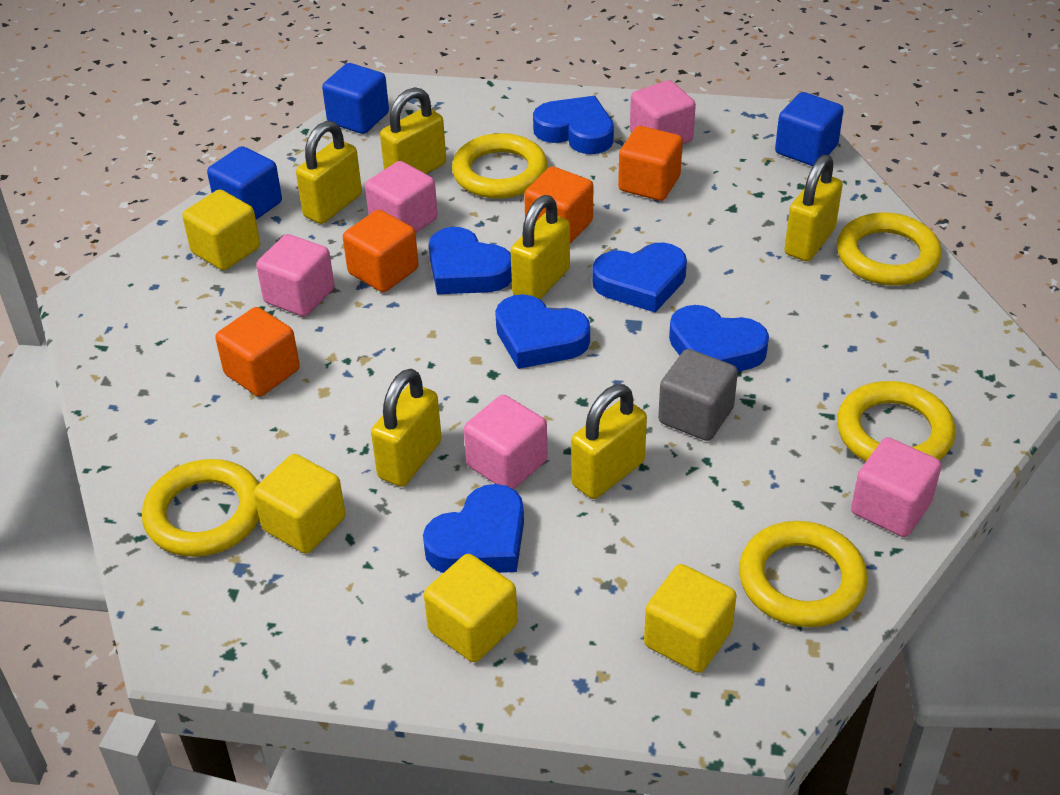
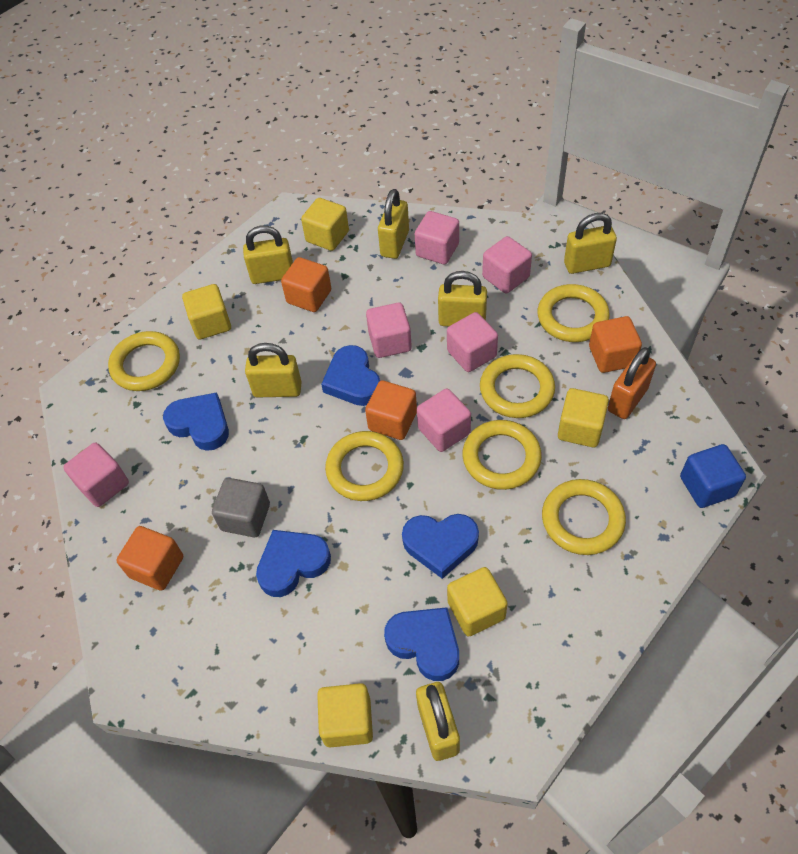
blue cube: 3 -> 1
blue heart: 6 -> 5
orange padlock: 0 -> 1
pink cube: 5 -> 6
yellow cube: 4 -> 5
yellow ring: 5 -> 6

